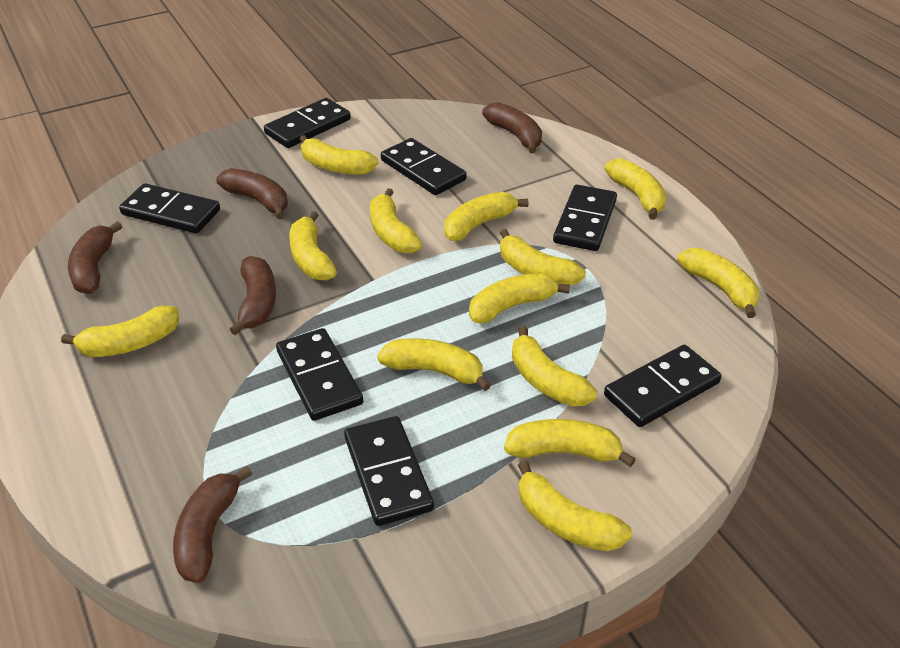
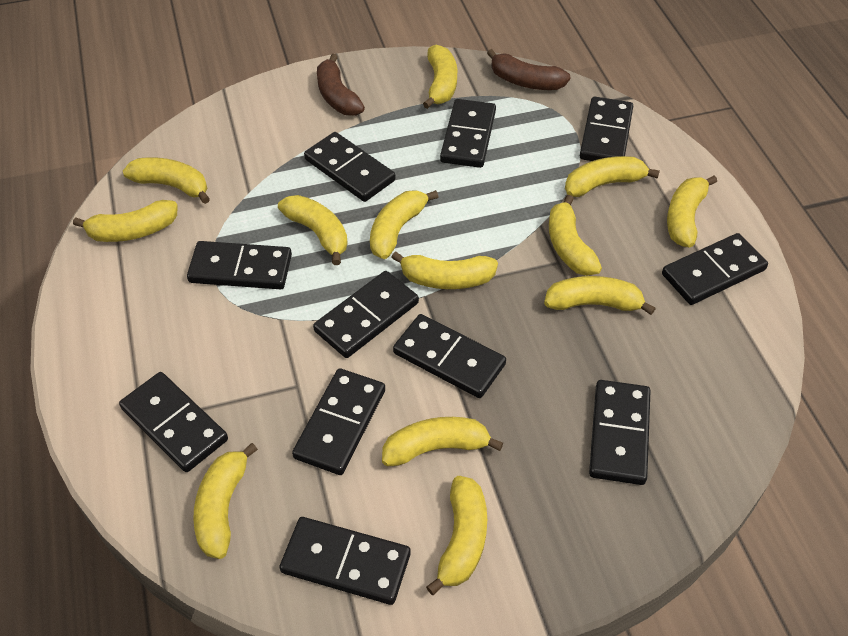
black domino: 7 -> 11
brown banana: 5 -> 2

